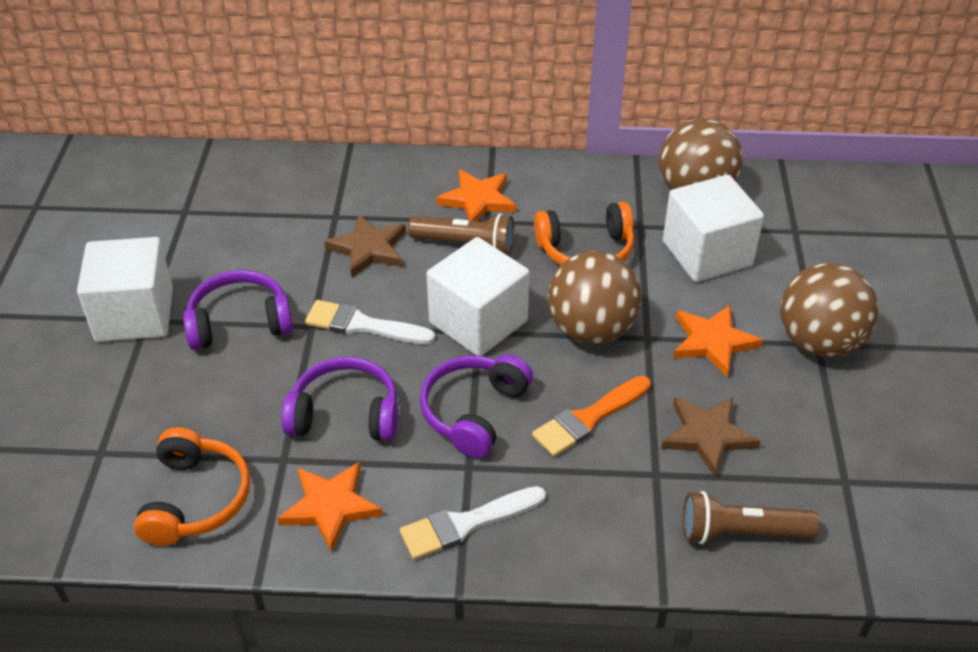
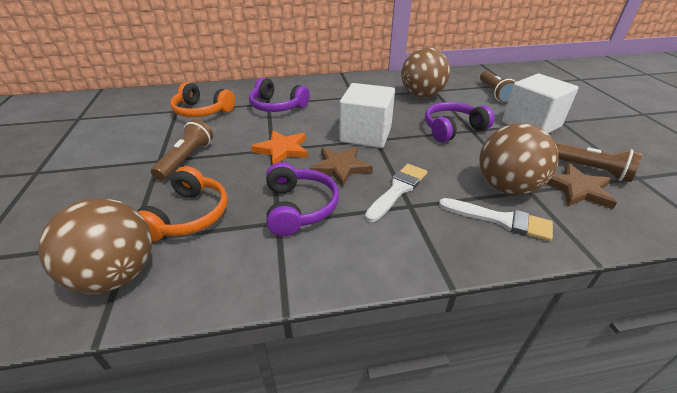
brown flashlight: 2 -> 3
orange brush: 1 -> 0
orange star: 3 -> 1
white cube: 3 -> 2

